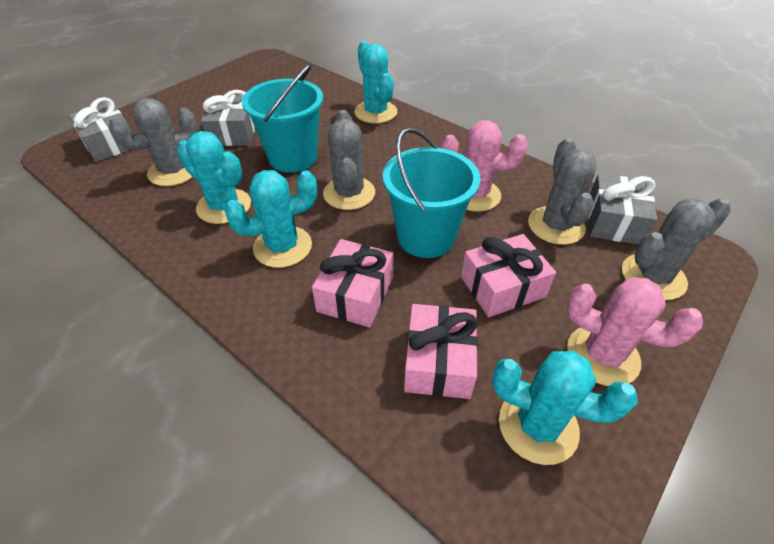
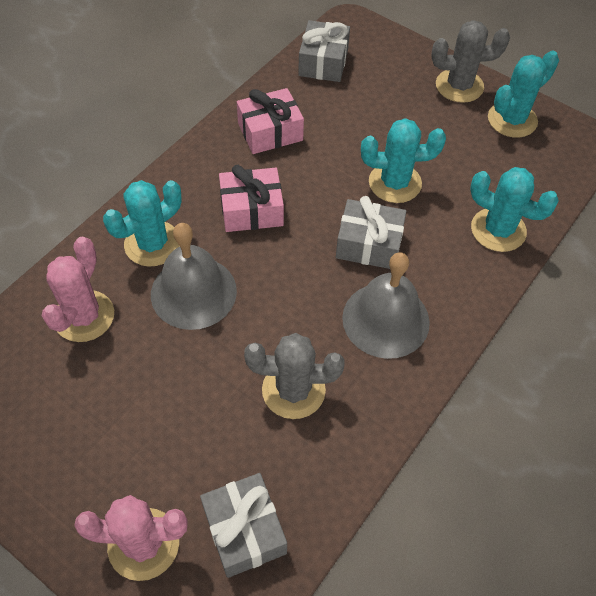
grey bell: 0 -> 2
grey cactus: 4 -> 2
pink gift: 3 -> 2
turquoise bucket: 2 -> 0

